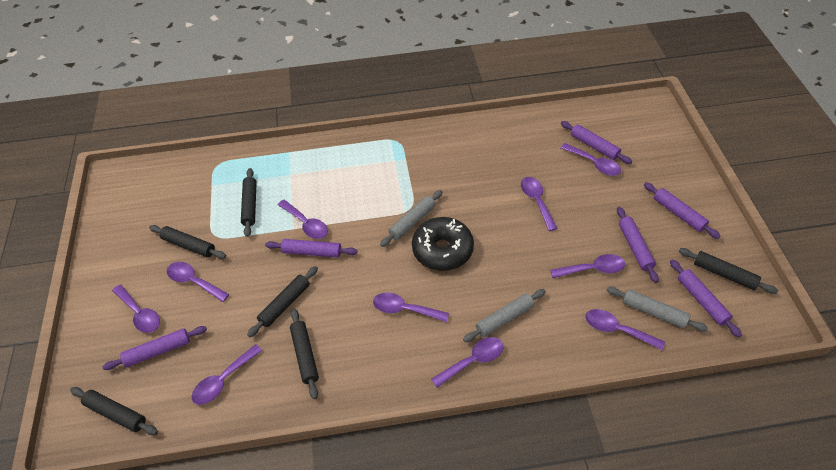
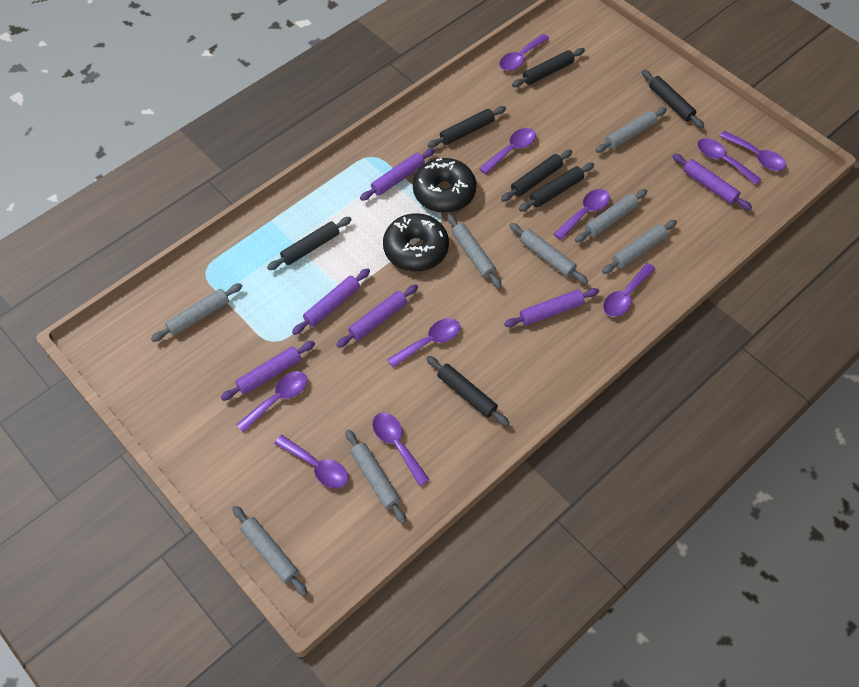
black donut: 1 -> 2
black rolling pin: 6 -> 7
grey rolling pin: 3 -> 8

